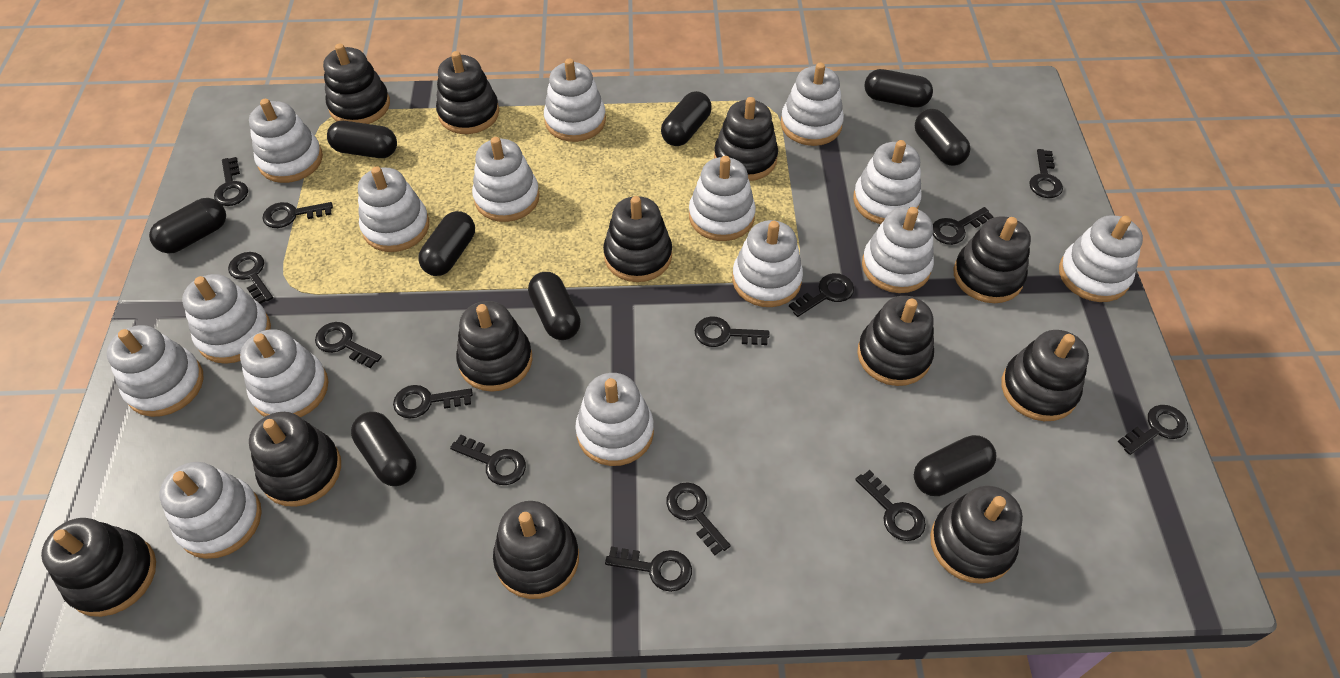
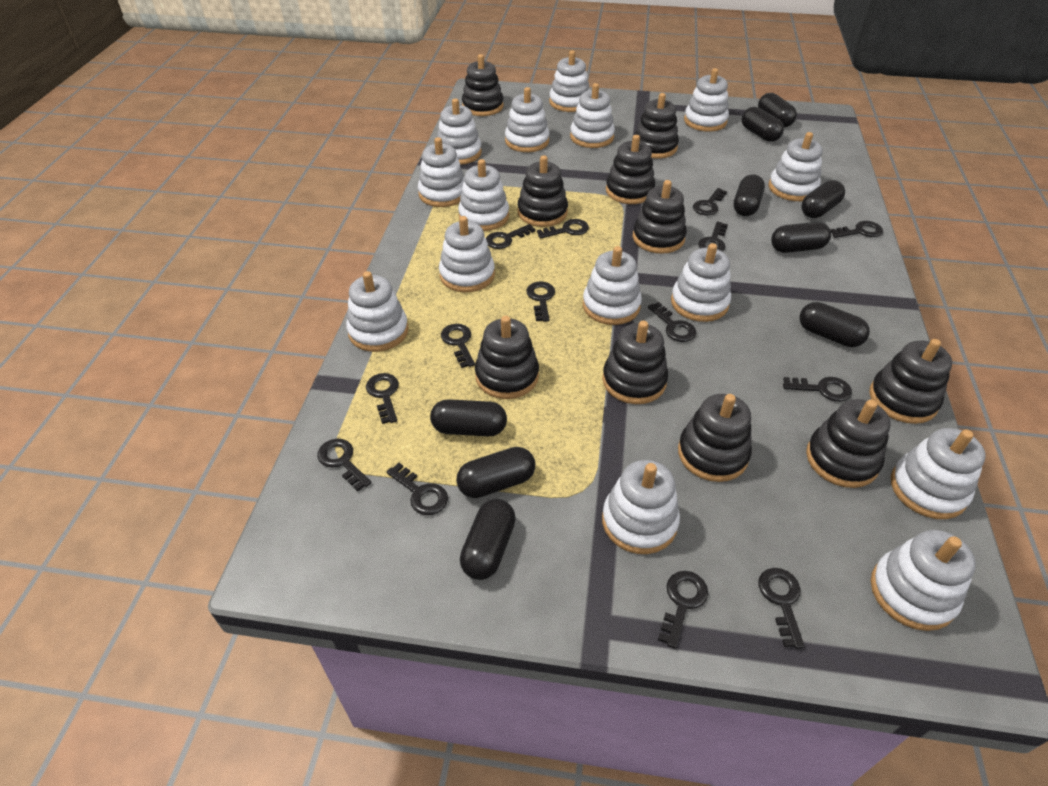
black stacking toy: 12 -> 10

